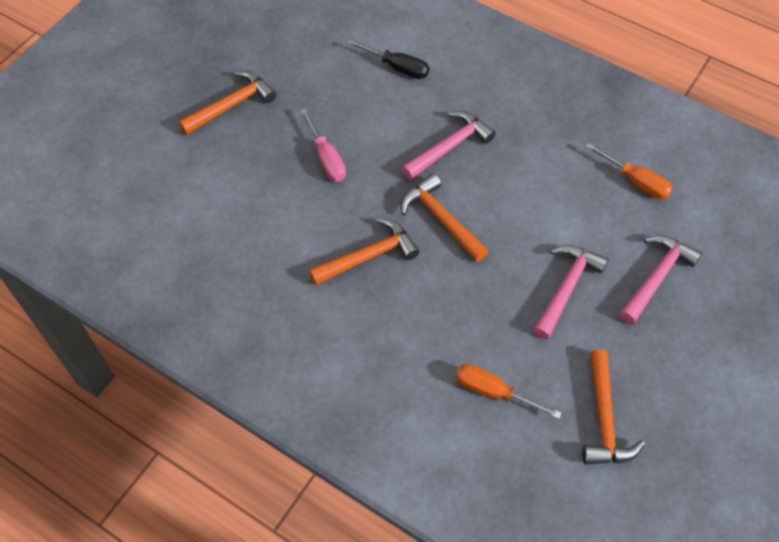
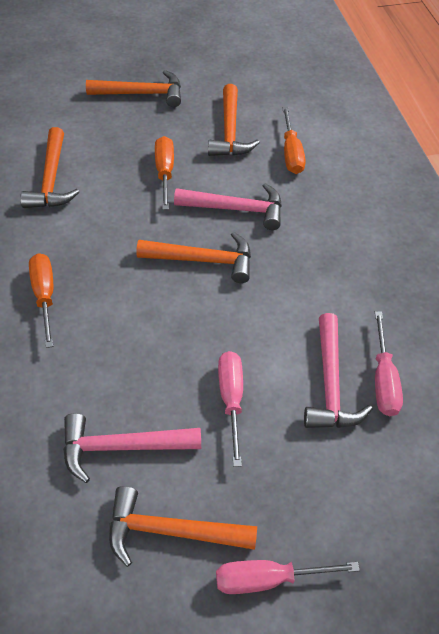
black screwdriver: 1 -> 0
orange hammer: 4 -> 5
orange screwdriver: 2 -> 3
pink screwdriver: 1 -> 3

